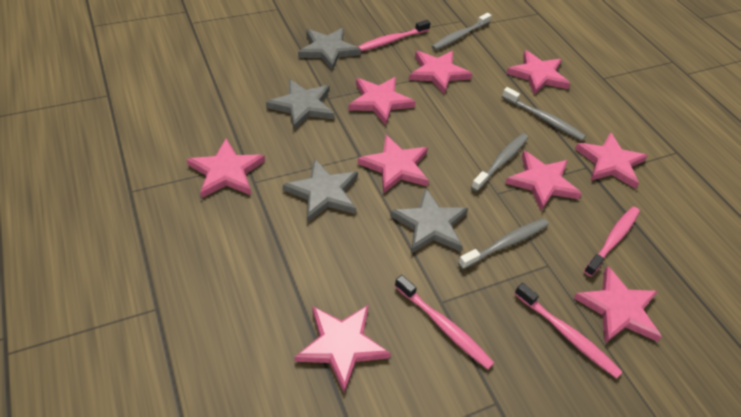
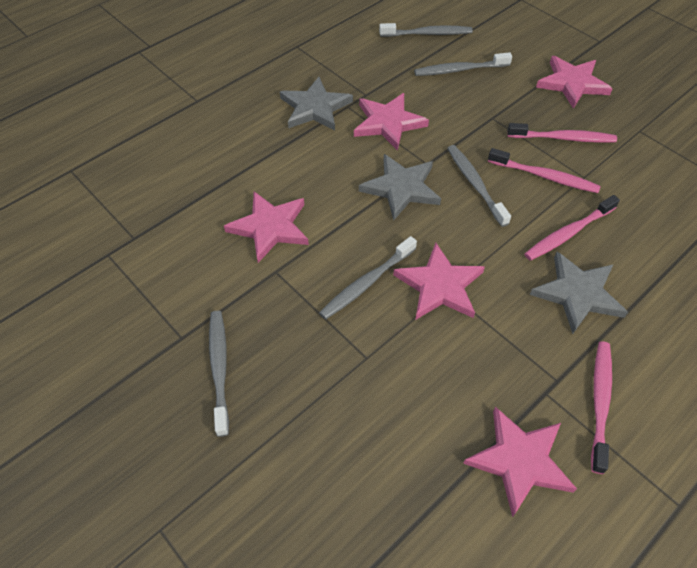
grey star: 4 -> 3
grey toothbrush: 4 -> 5
pink star: 9 -> 5

